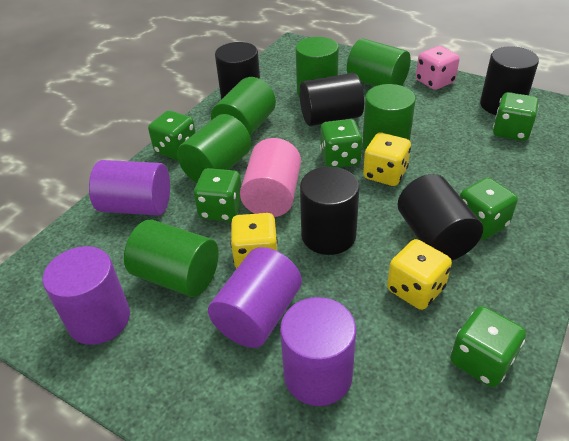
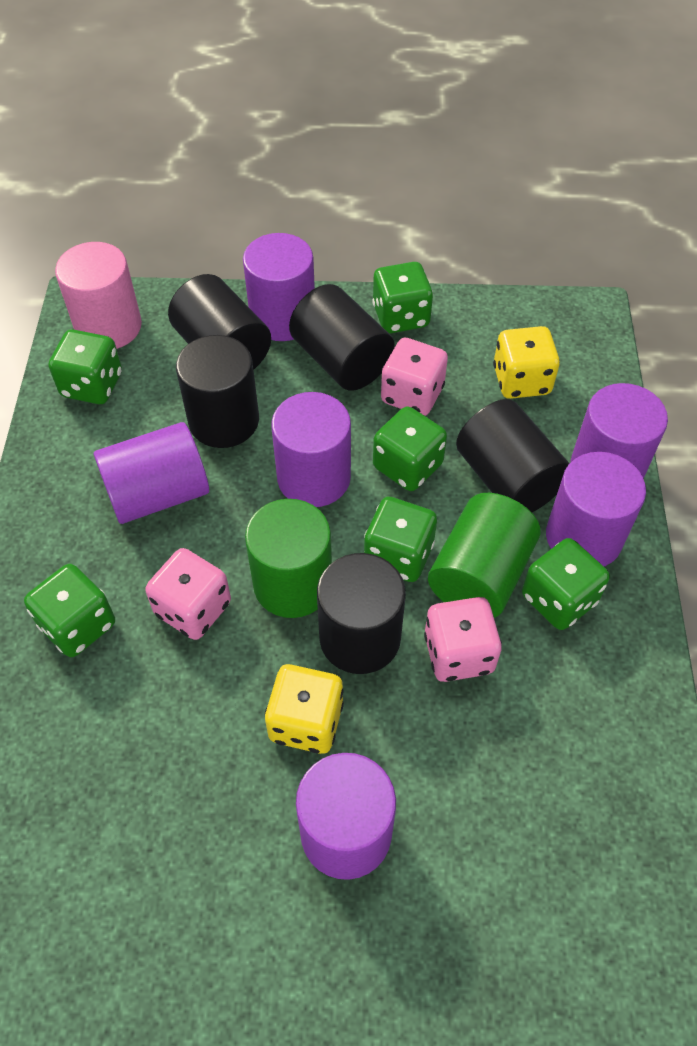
green cylinder: 6 -> 2
pink dice: 1 -> 3
purple cylinder: 4 -> 6
yellow dice: 3 -> 2

